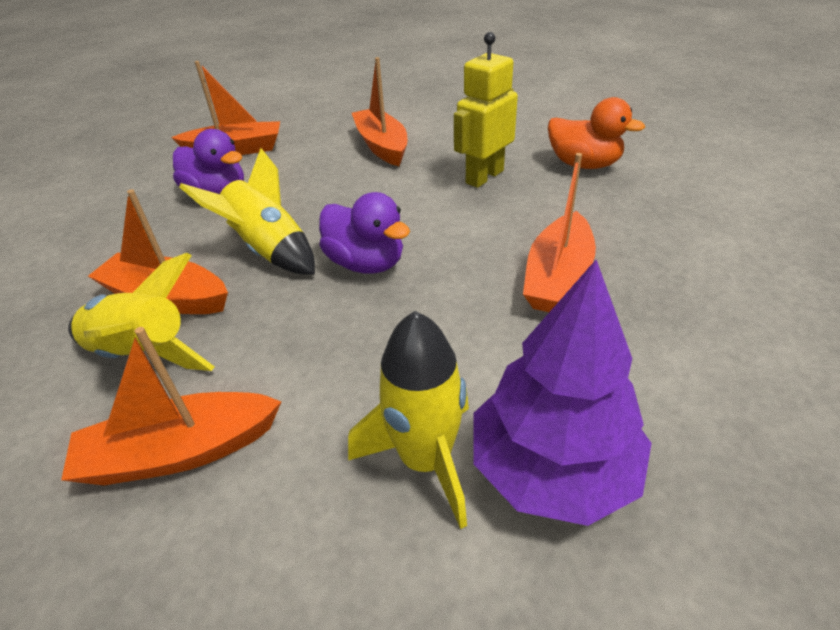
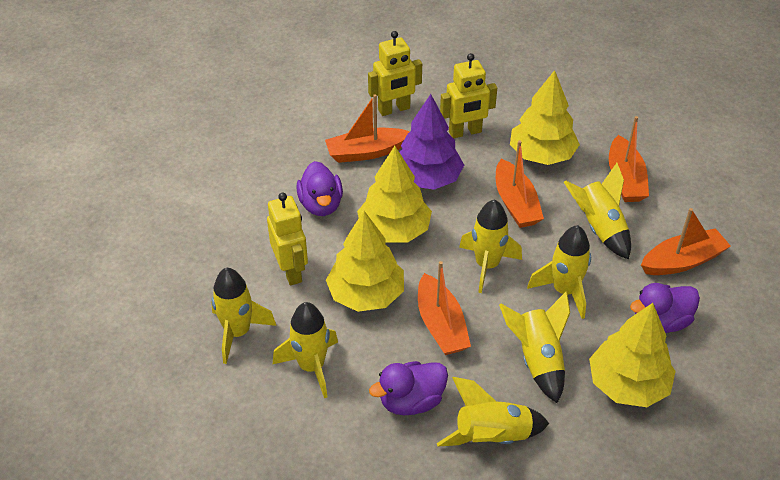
orange duck: 1 -> 0
purple duck: 2 -> 3
yellow robot: 1 -> 3
yellow rocket: 3 -> 7
yellow tree: 0 -> 4

